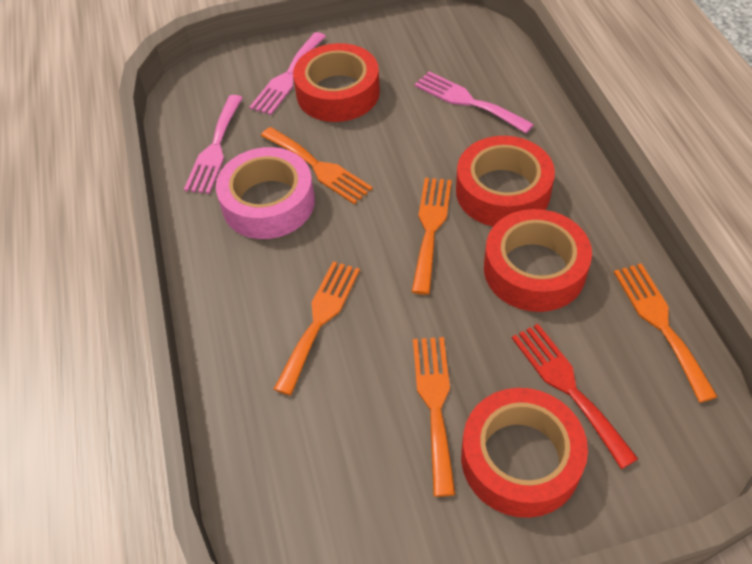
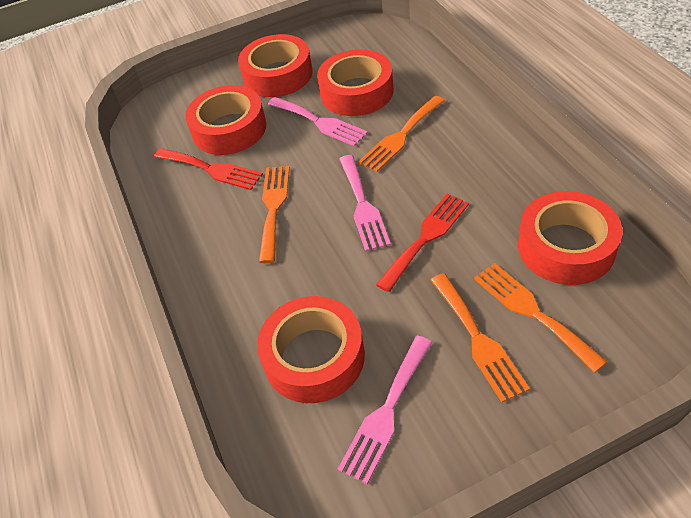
orange fork: 5 -> 4
pink tape: 1 -> 0
red fork: 1 -> 2
red tape: 4 -> 5

